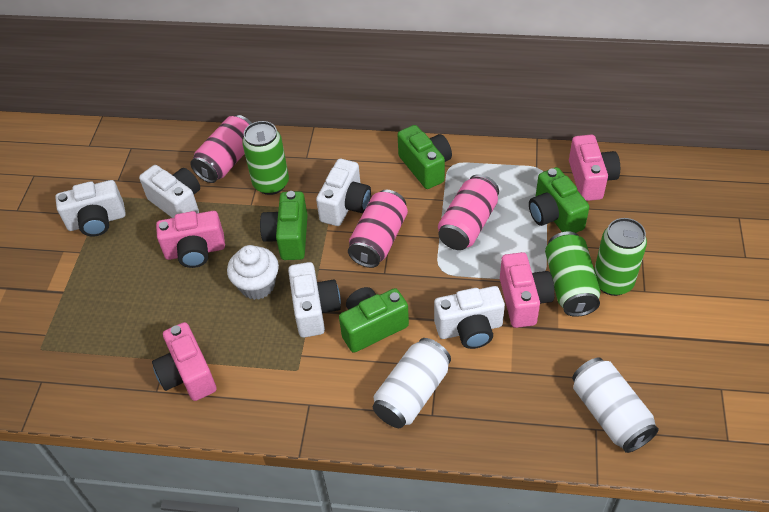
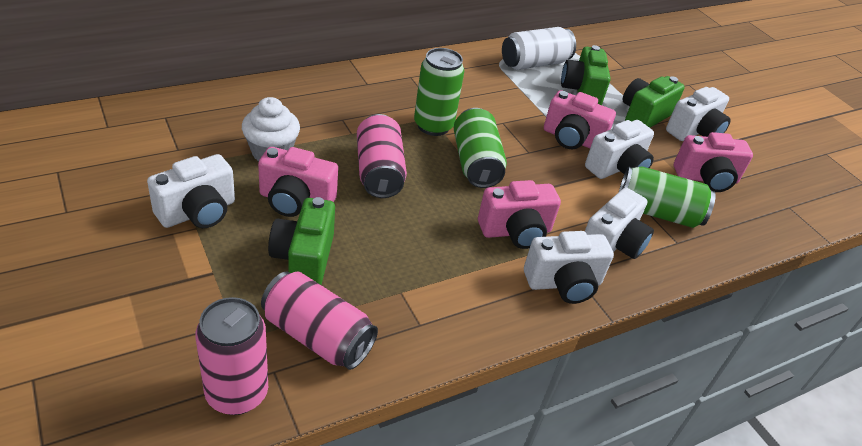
green camera: 4 -> 3
white can: 2 -> 1

